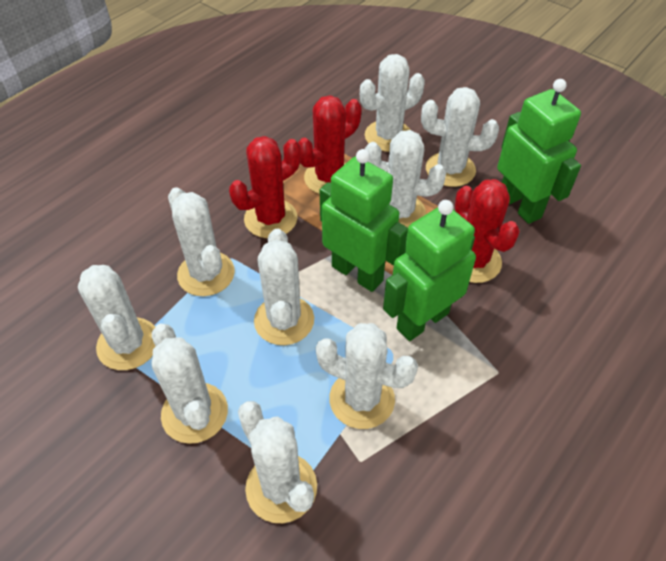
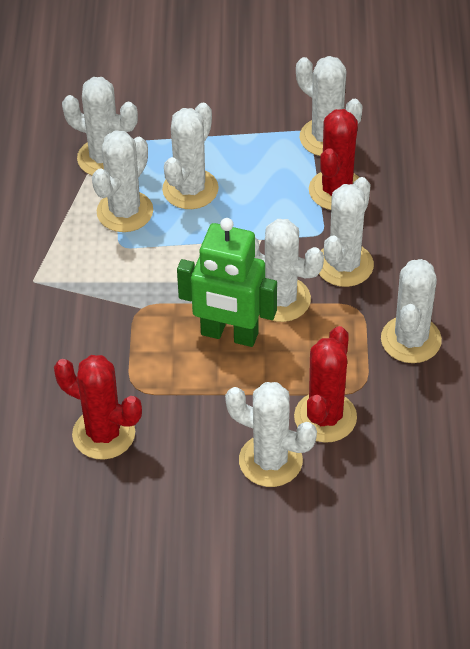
green robot: 3 -> 1
white cactus: 9 -> 8

